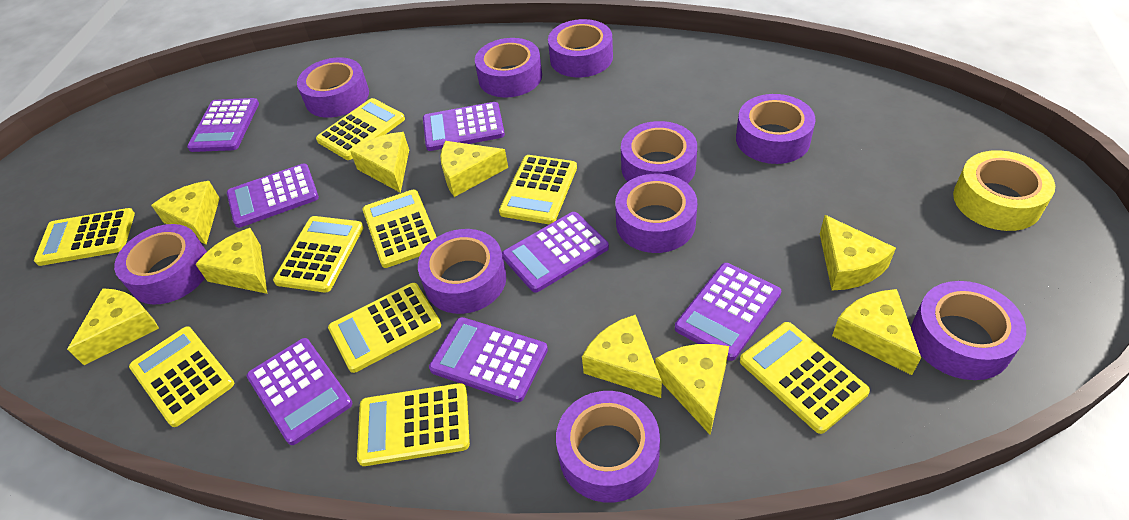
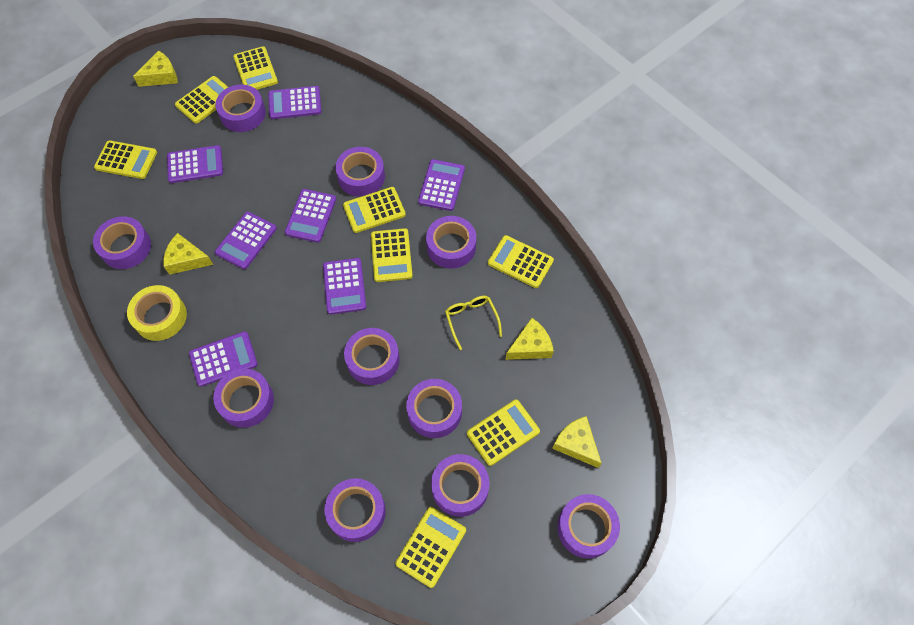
yellow calculator: 9 -> 8
yellow cheese: 9 -> 4
yellow glasses: 0 -> 1

